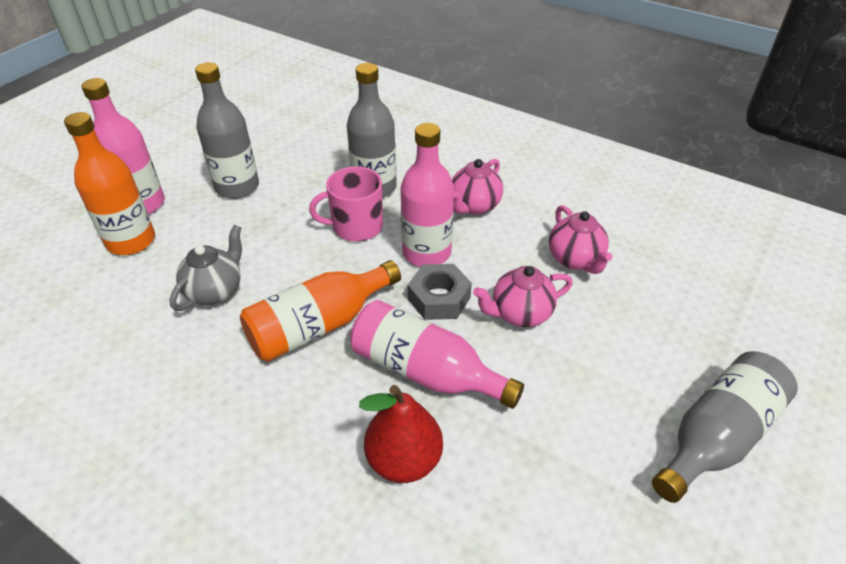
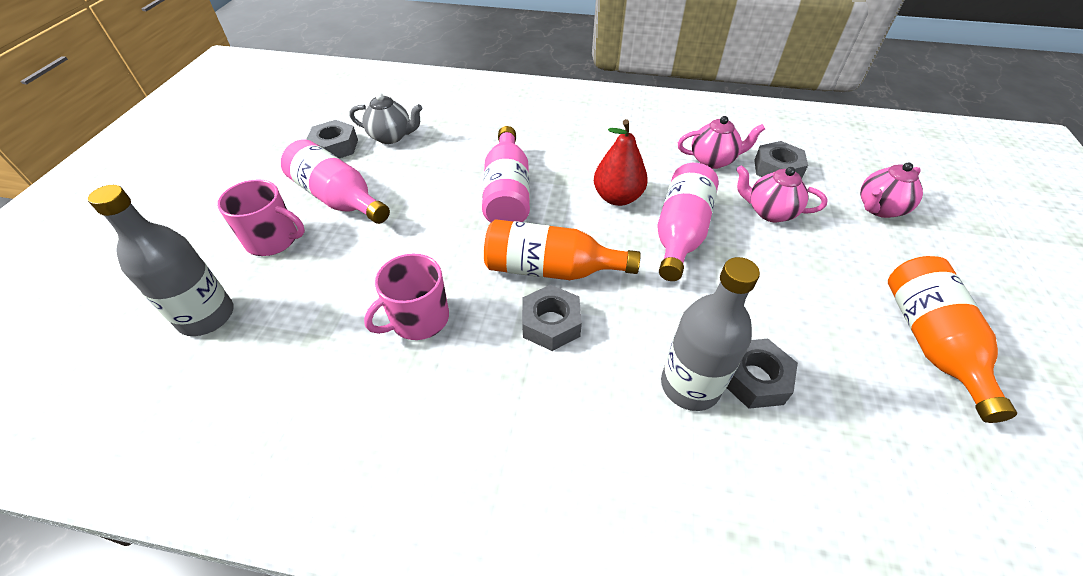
grey bottle: 3 -> 2
grey nut: 1 -> 4
pink mug: 1 -> 2

